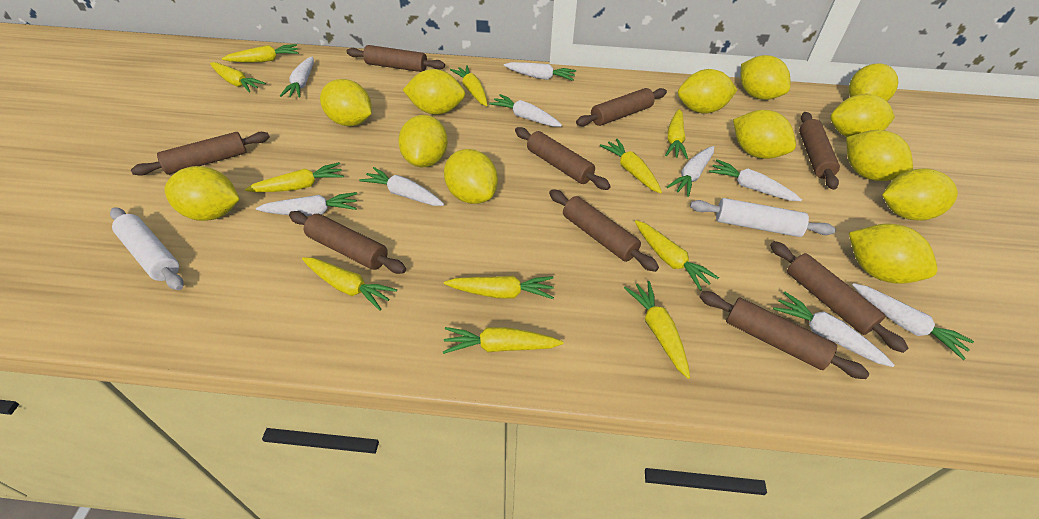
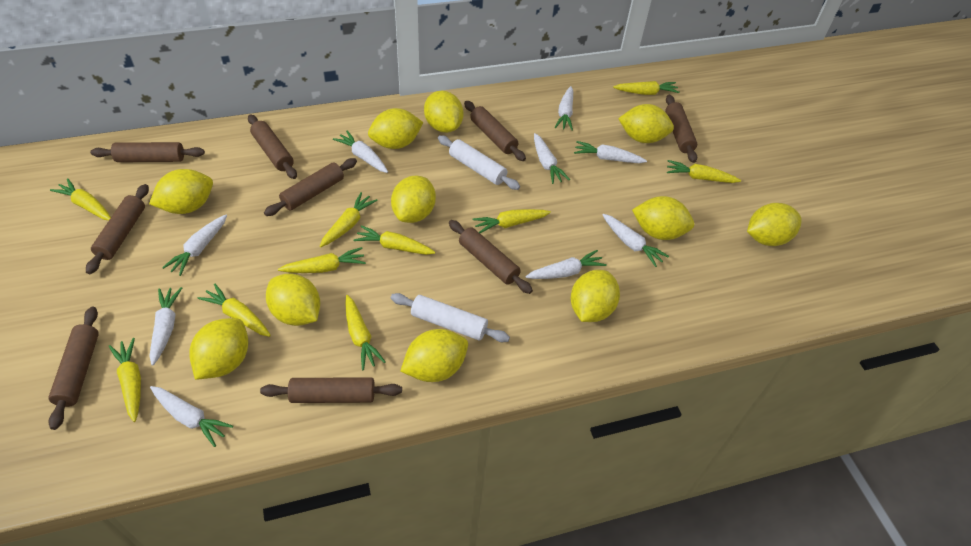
yellow carrot: 11 -> 10
yellow lemon: 13 -> 11

